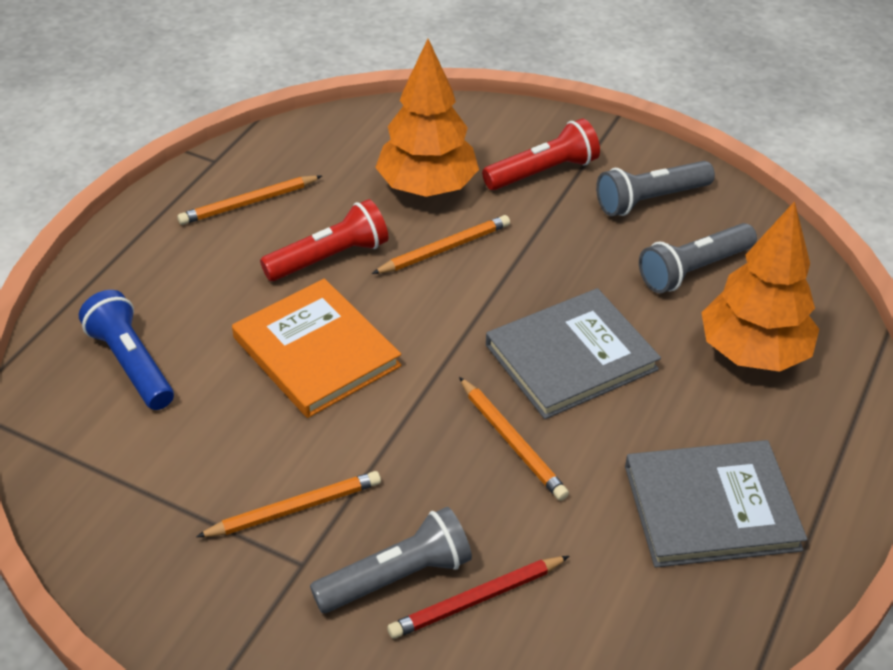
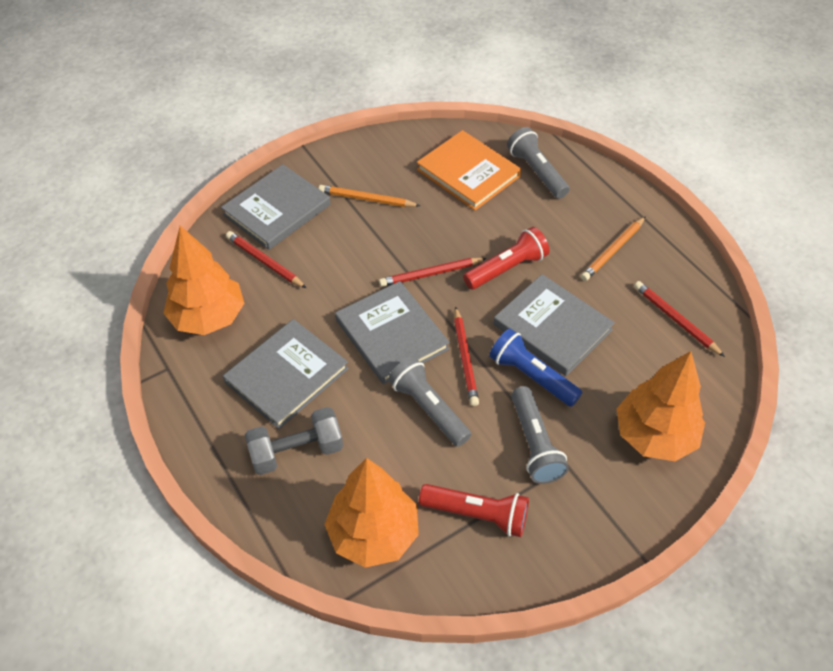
grey book: 2 -> 4
grey dumbbell: 0 -> 1
orange pencil: 4 -> 2
orange tree: 2 -> 3
red pencil: 1 -> 4

